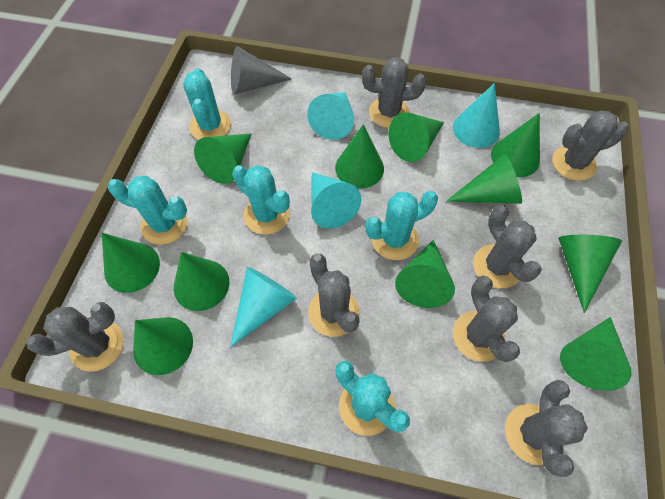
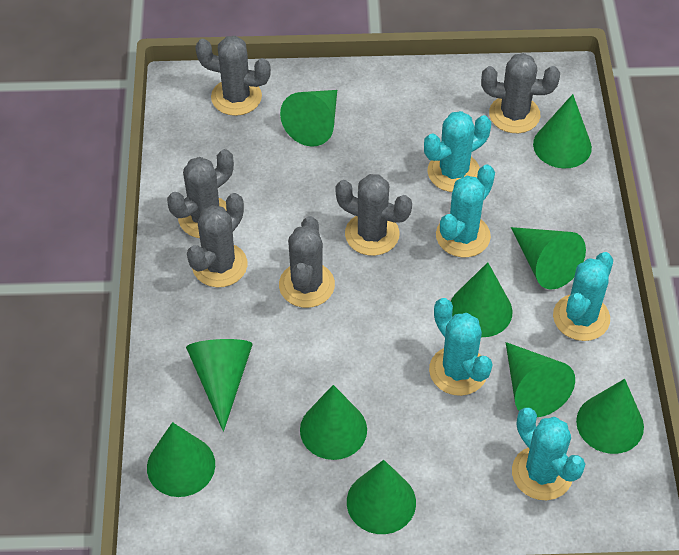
green cone: 11 -> 10
grey cactus: 7 -> 6
grey cone: 1 -> 0
turquoise cone: 4 -> 0

